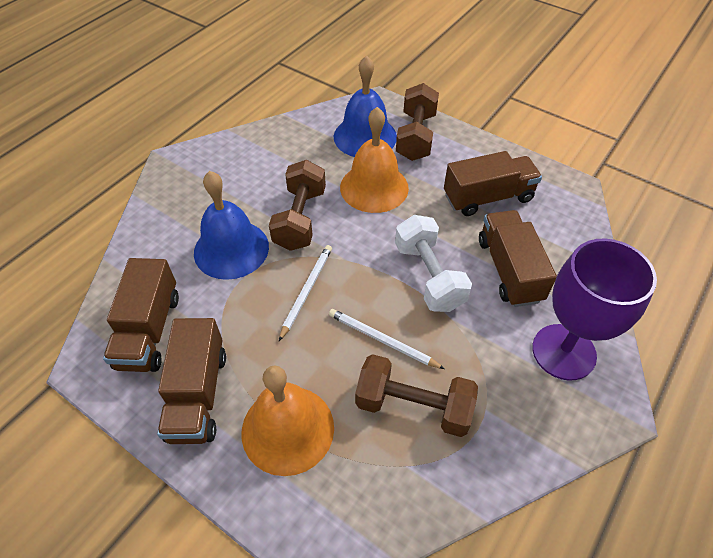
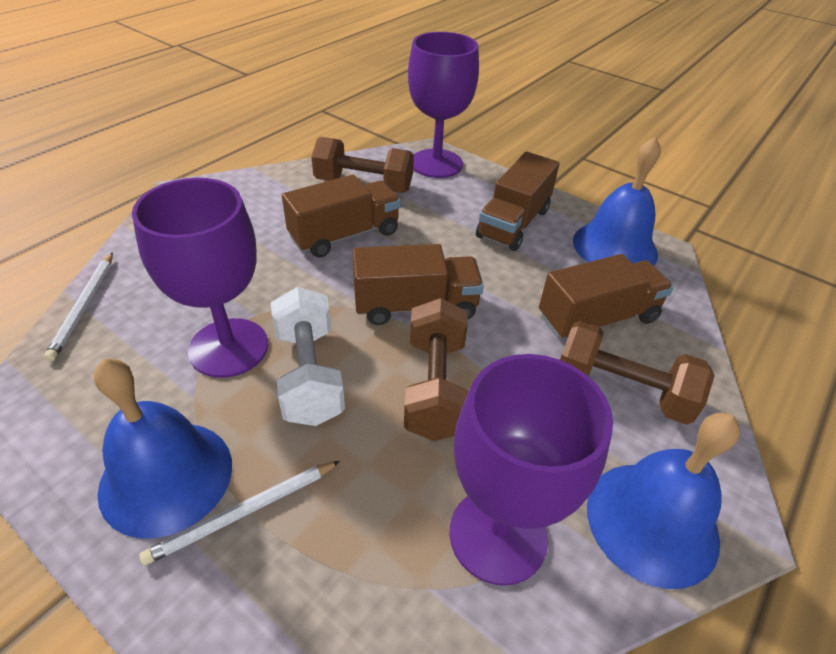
blue bell: 2 -> 3
orange bell: 2 -> 0
purple goblet: 1 -> 3

